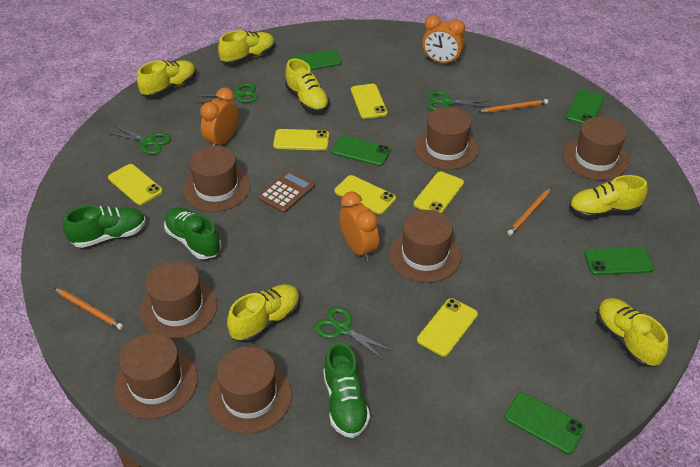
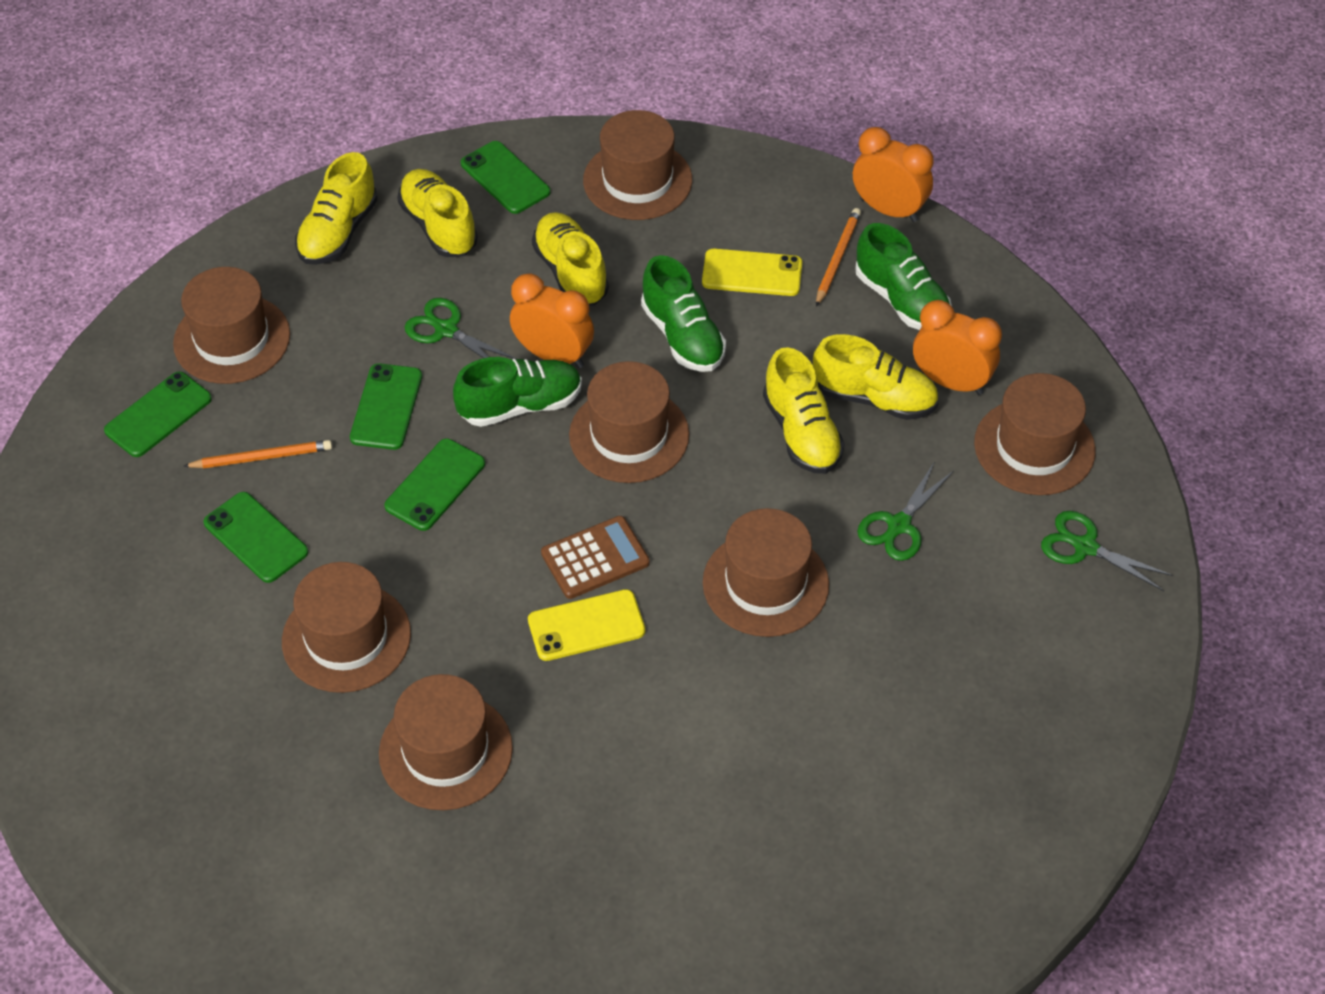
green scissors: 4 -> 3
orange pencil: 3 -> 2
yellow phone: 6 -> 2
yellow shoe: 6 -> 5

